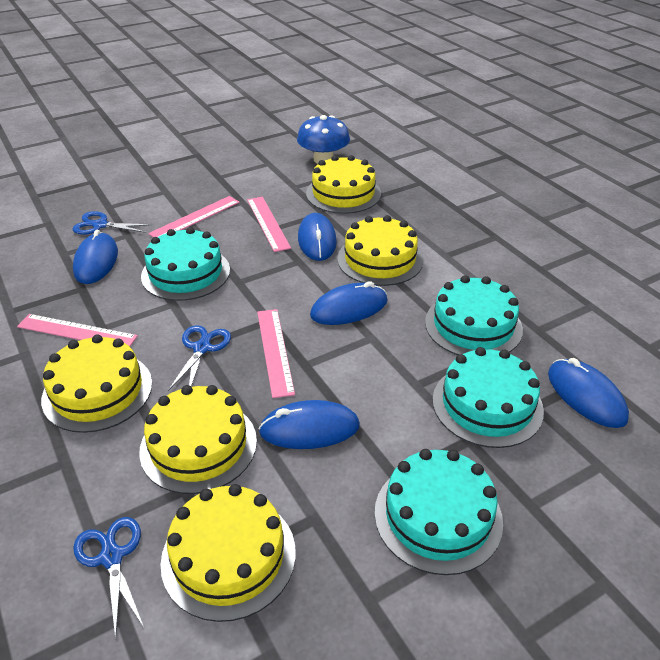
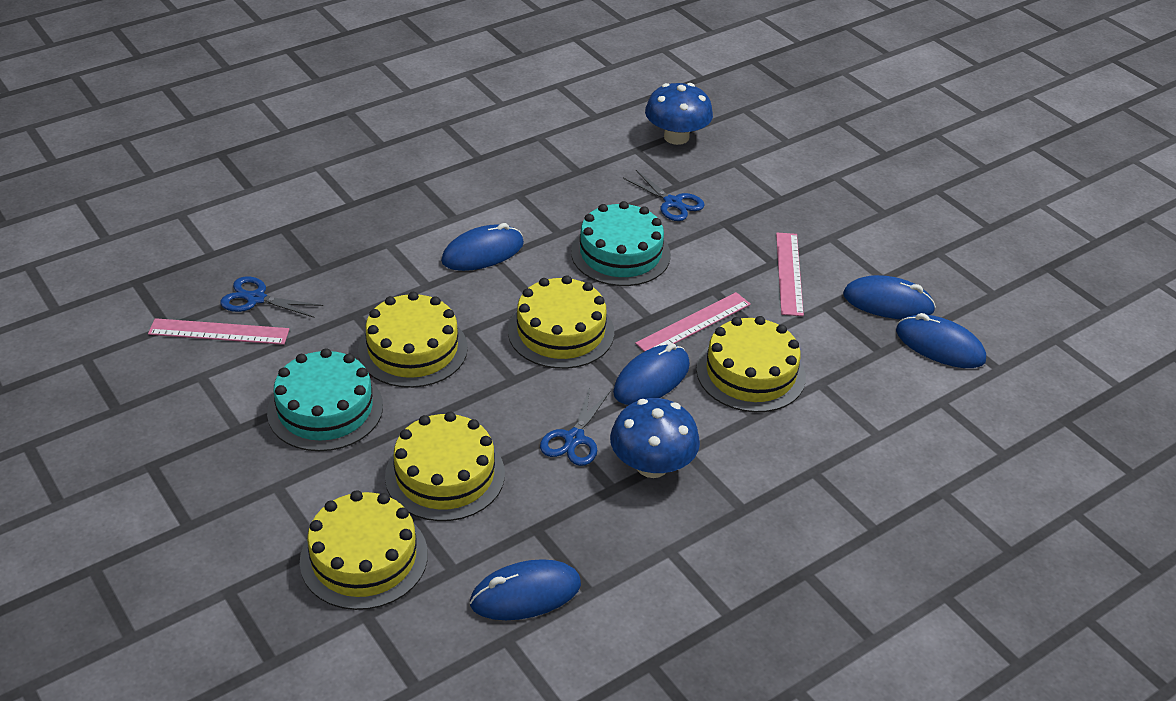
blue mushroom: 1 -> 2
pink ruler: 4 -> 3
turquoise cake: 4 -> 2

